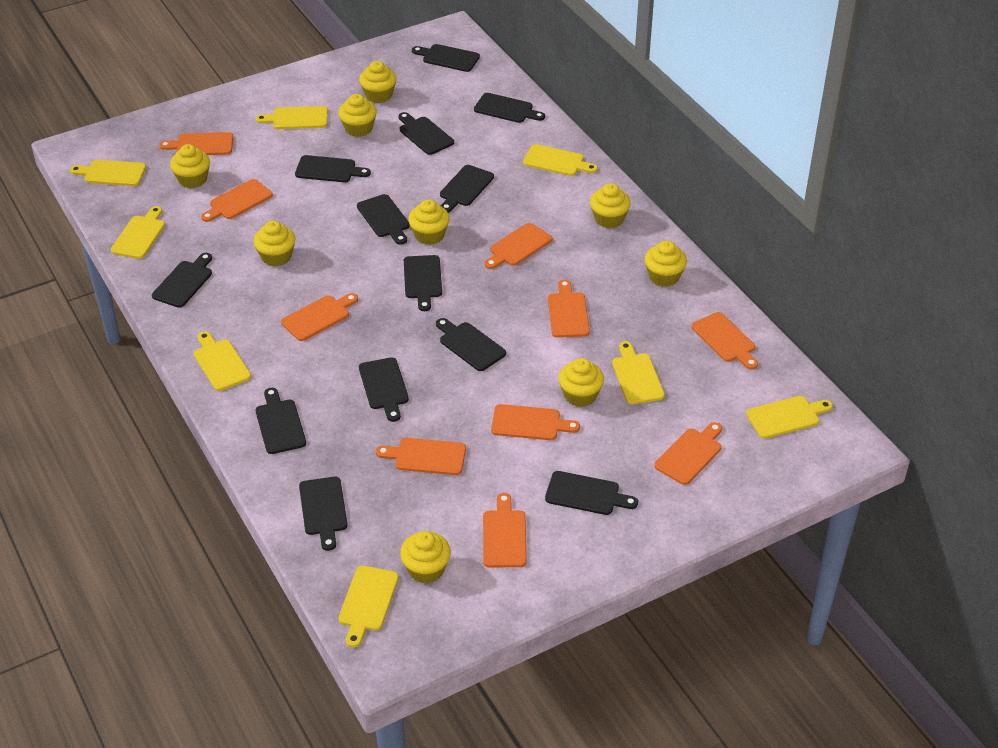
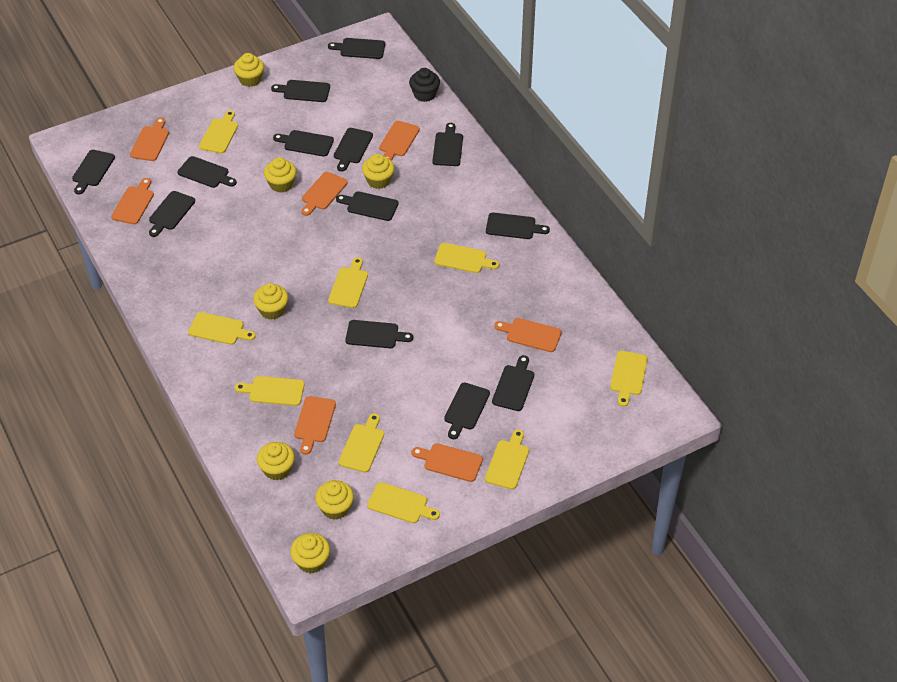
black cupcake: 0 -> 1
orange cutting board: 10 -> 7
yellow cupcake: 9 -> 7
yellow cutting board: 8 -> 9

